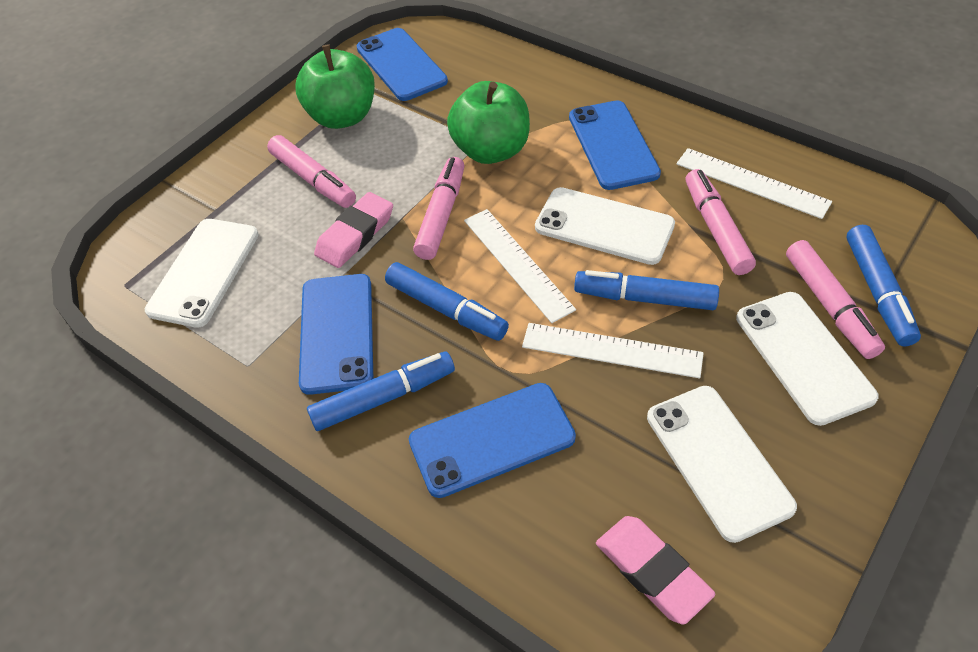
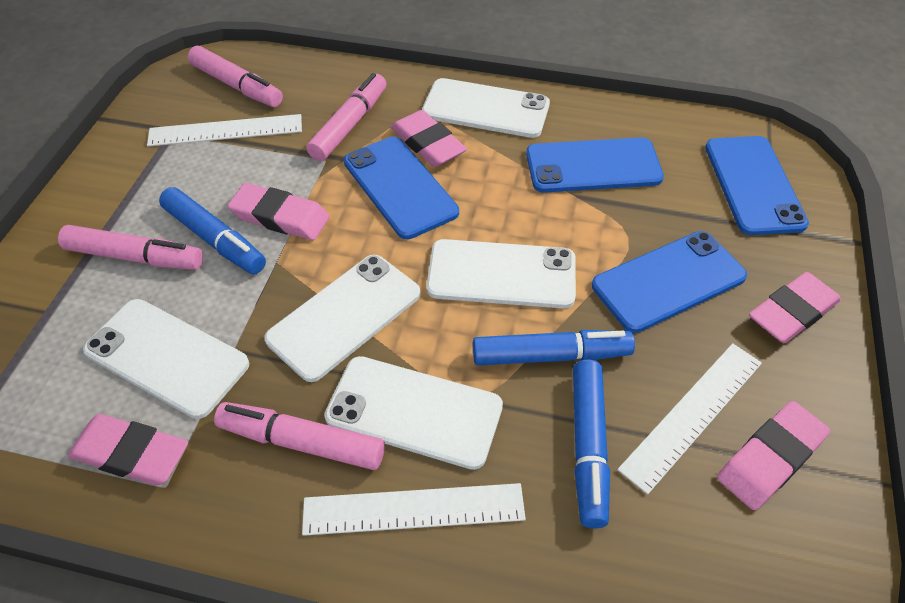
blue marker: 4 -> 3
green apple: 2 -> 0
pink eraser: 2 -> 5
white phone: 4 -> 5

